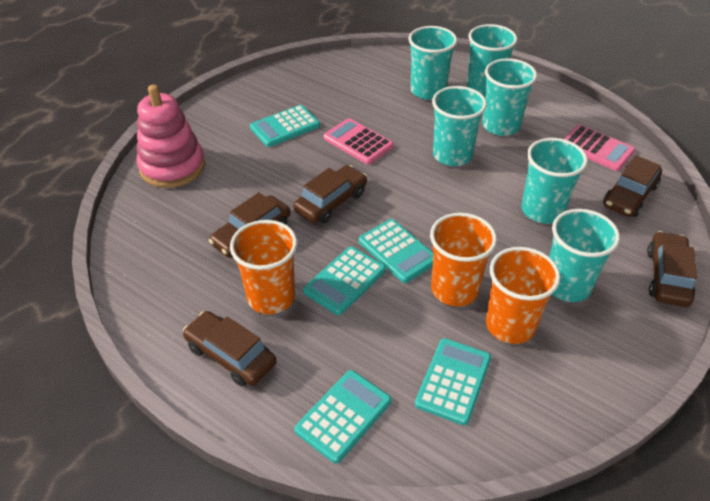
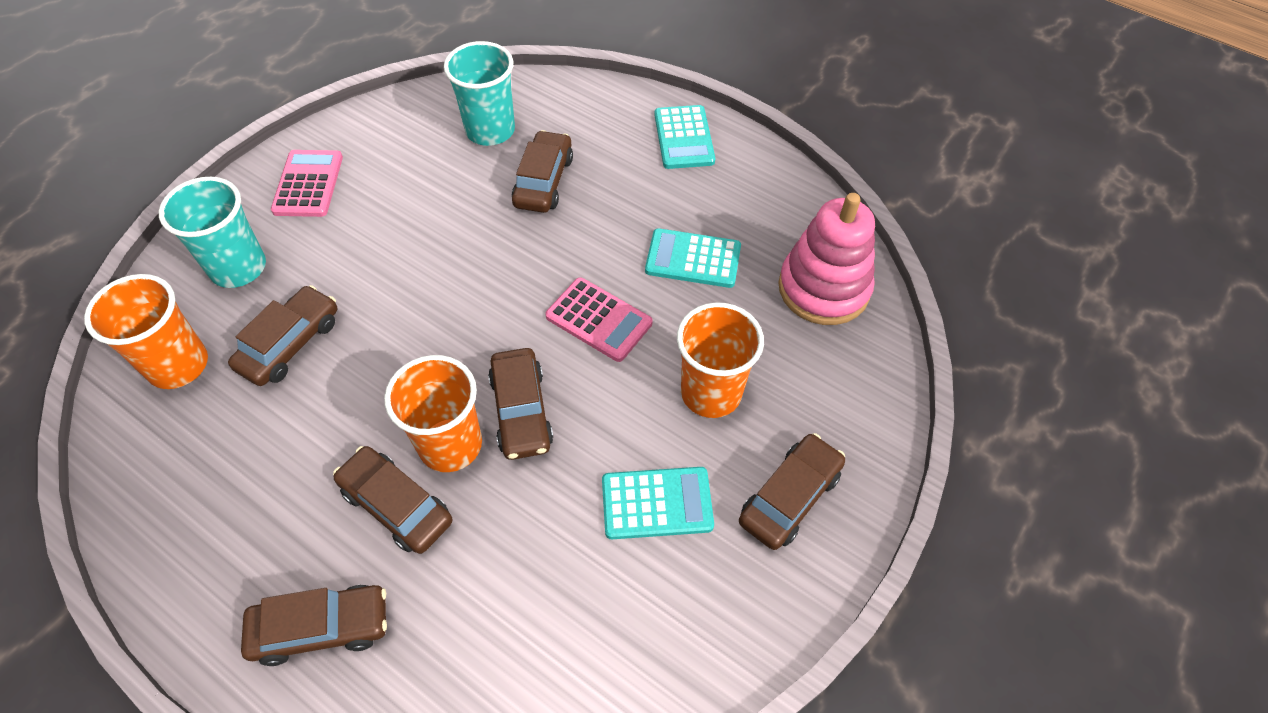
brown car: 5 -> 6
turquoise calculator: 5 -> 3
turquoise cup: 6 -> 2

